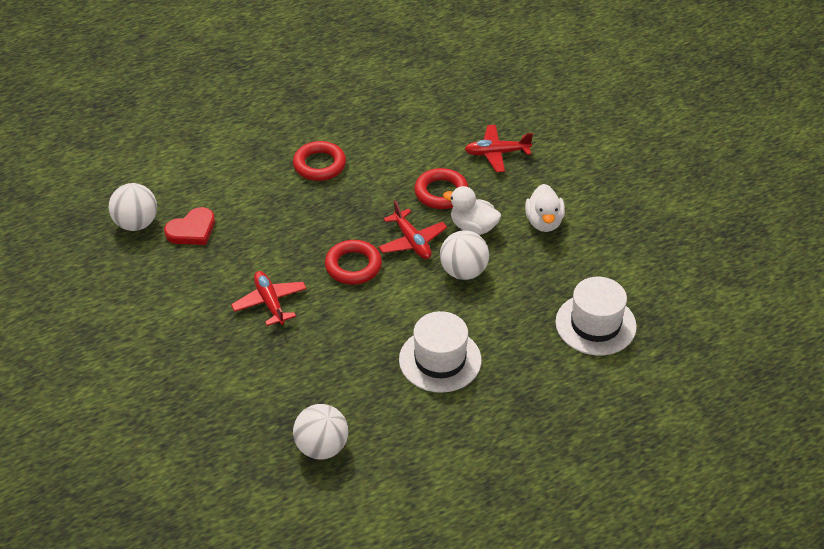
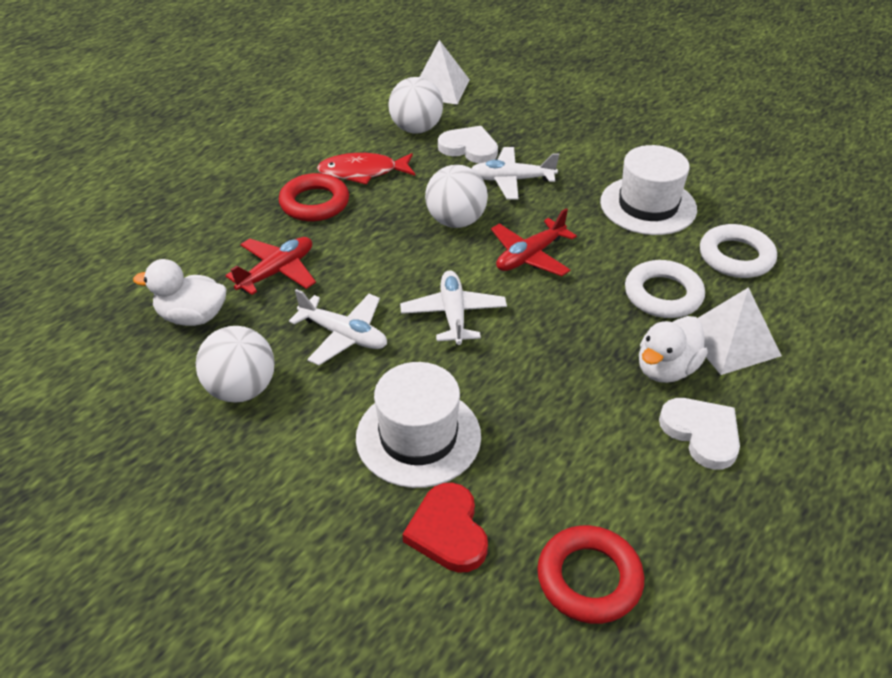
red fish: 0 -> 1
red plane: 3 -> 2
red ring: 3 -> 2
white heart: 0 -> 2
white plane: 0 -> 3
white pyramid: 0 -> 2
white ring: 0 -> 2

